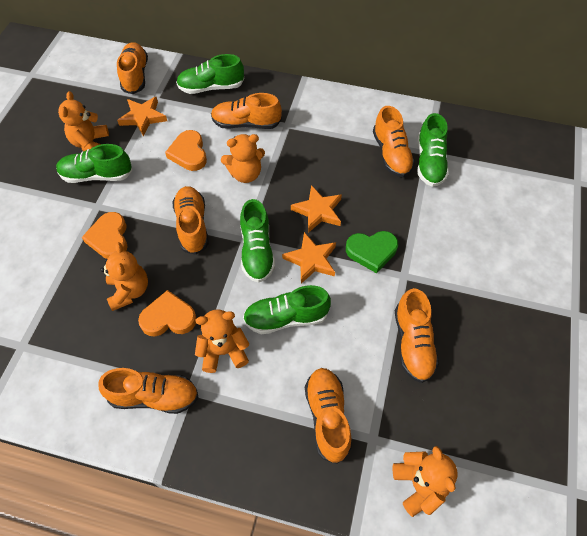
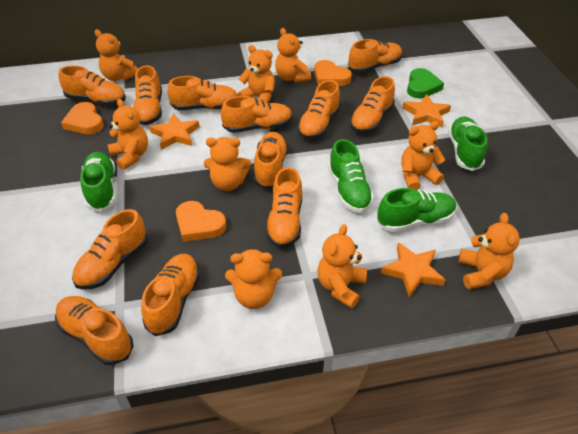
green shoe: 5 -> 4
orange shoe: 7 -> 12
orange teddy bear: 5 -> 9

